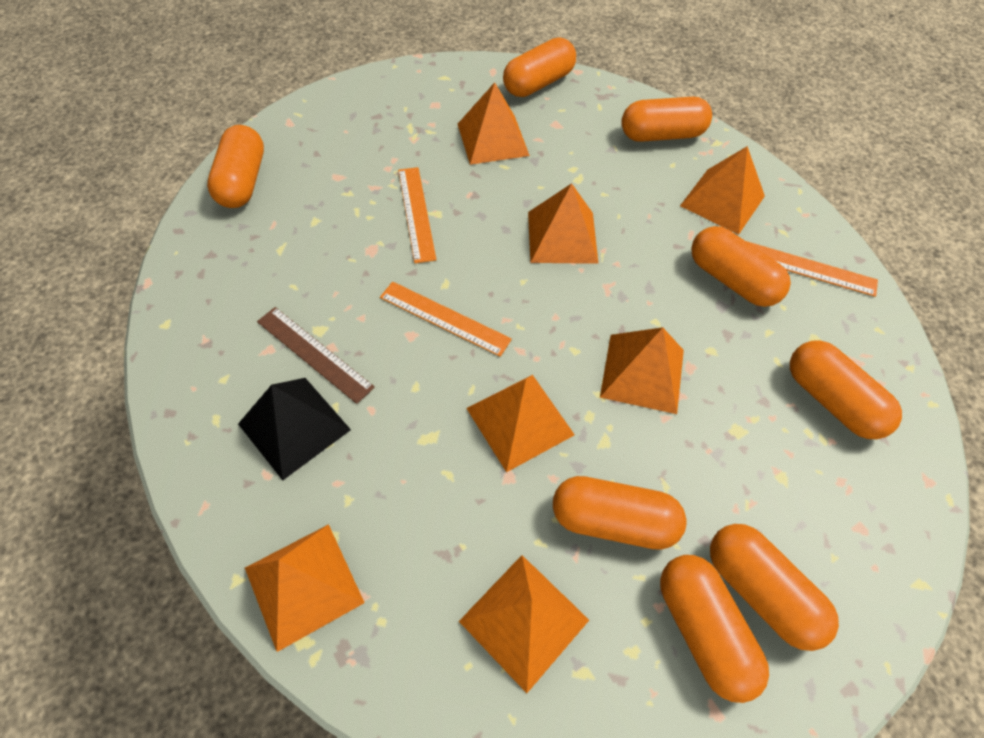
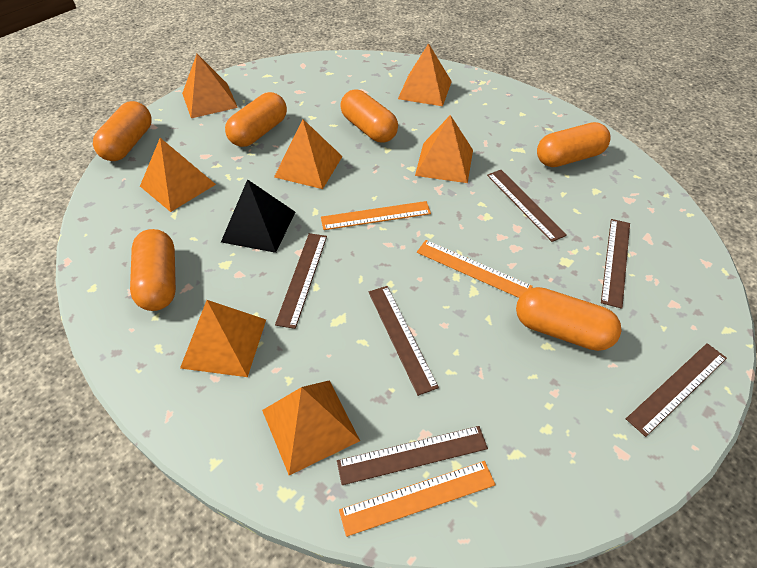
brown ruler: 1 -> 6
orange capsule: 8 -> 6

